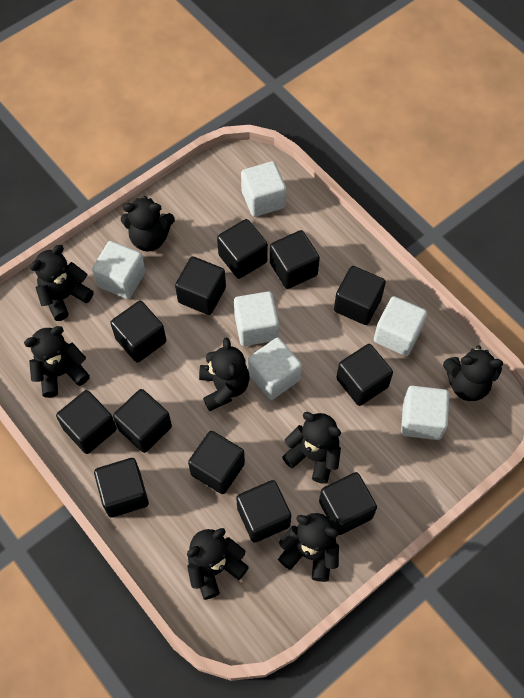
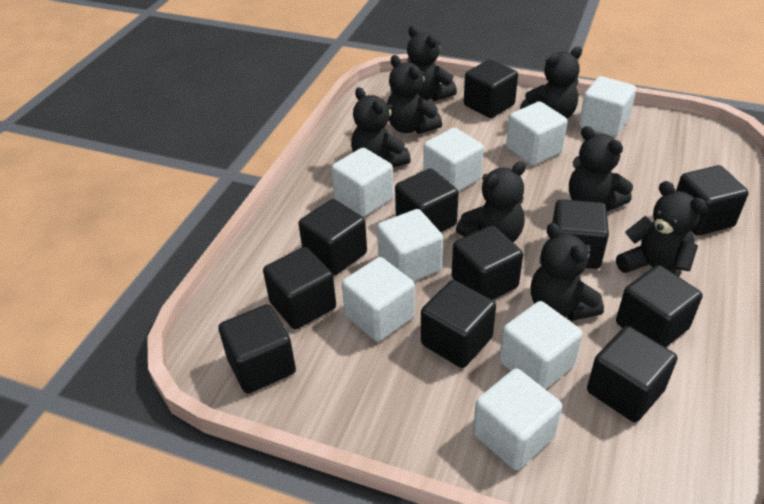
black cube: 12 -> 11
white cube: 6 -> 8

